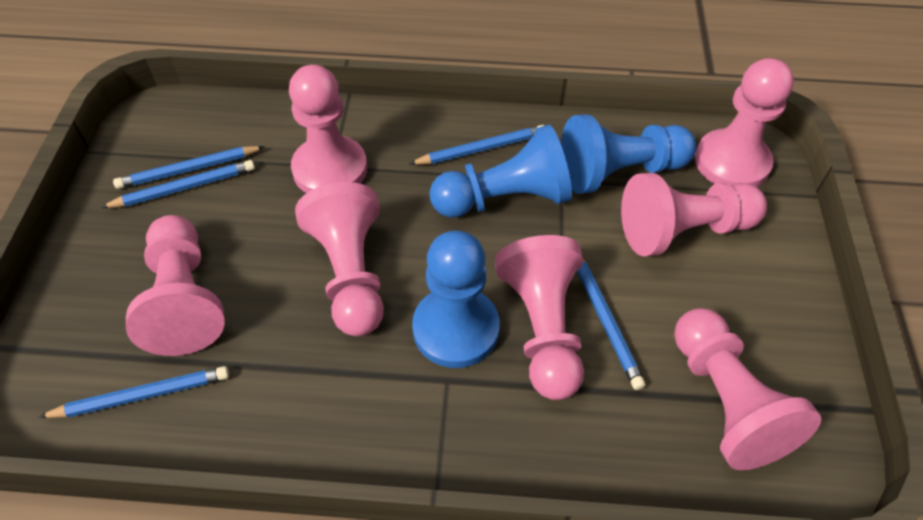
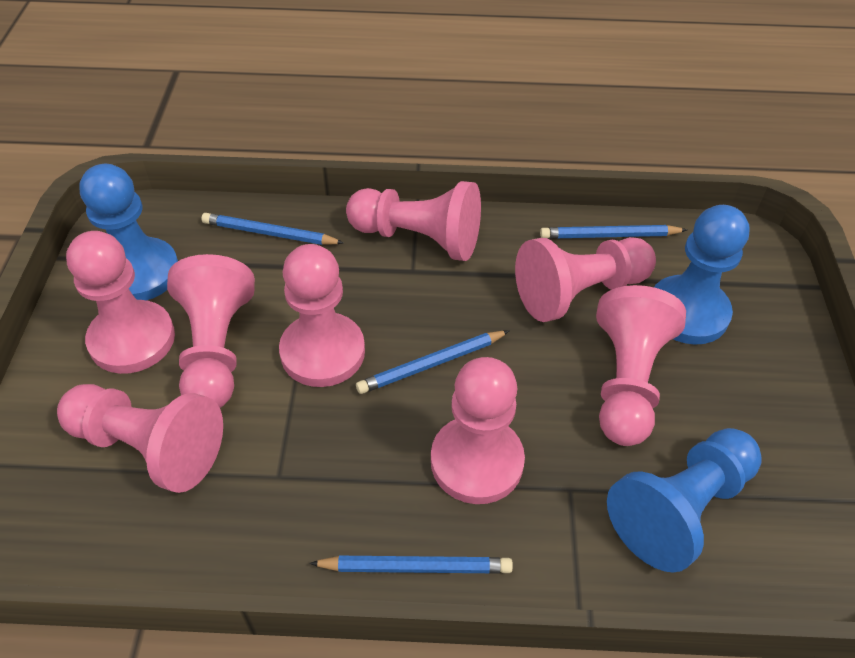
blue pencil: 5 -> 4
pink pawn: 7 -> 8

